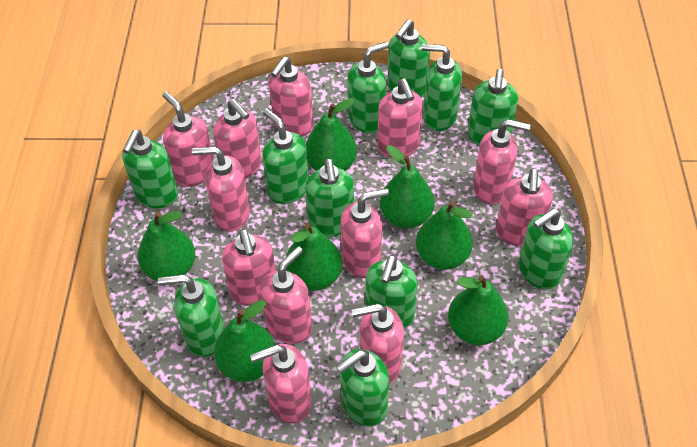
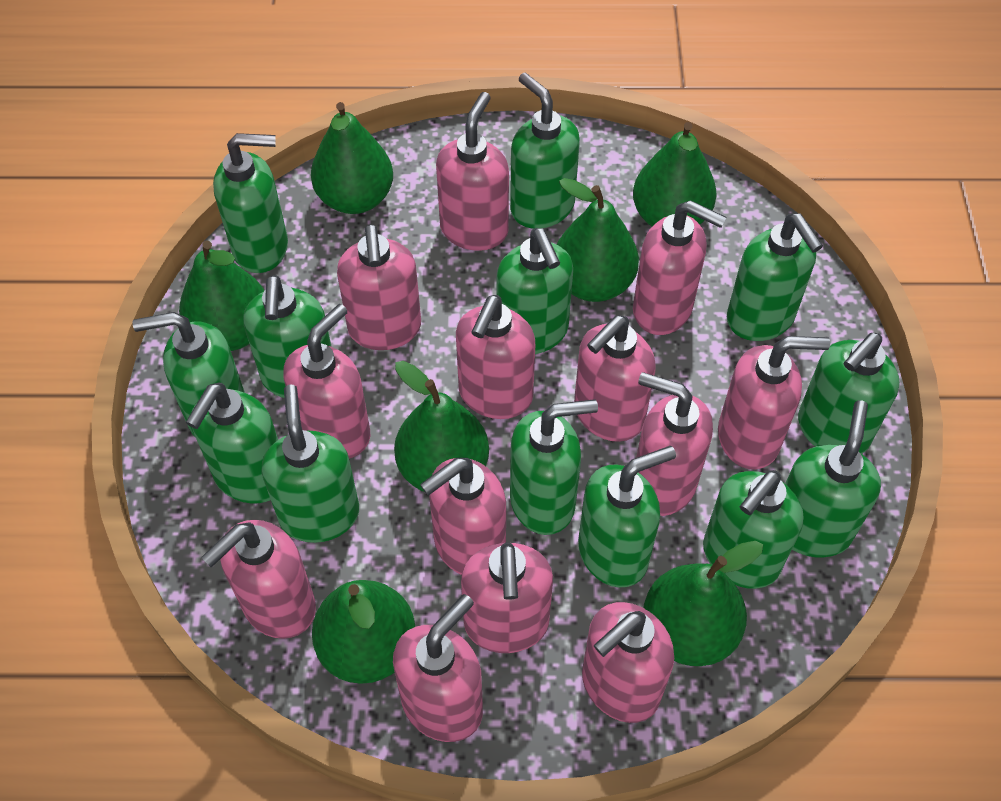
green soap dispenser: 11 -> 13
pink soap dispenser: 12 -> 13

